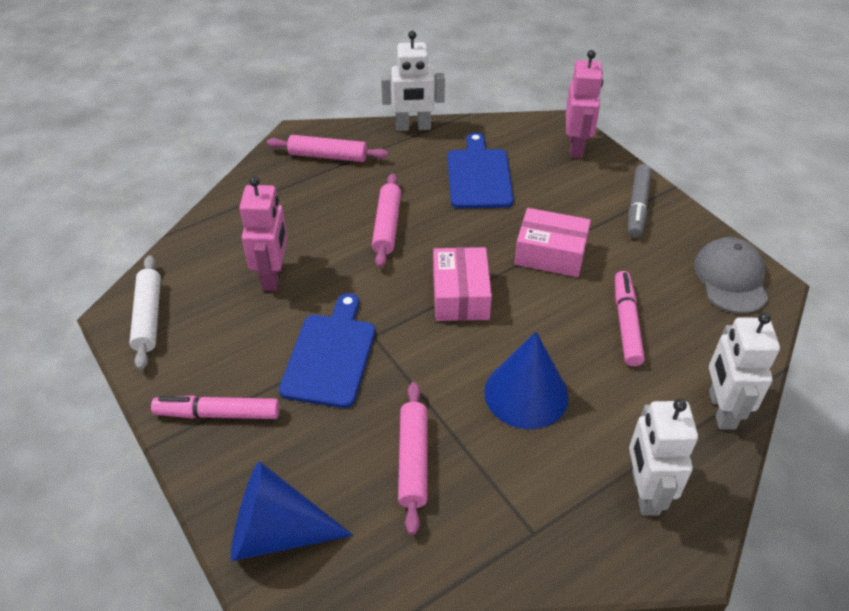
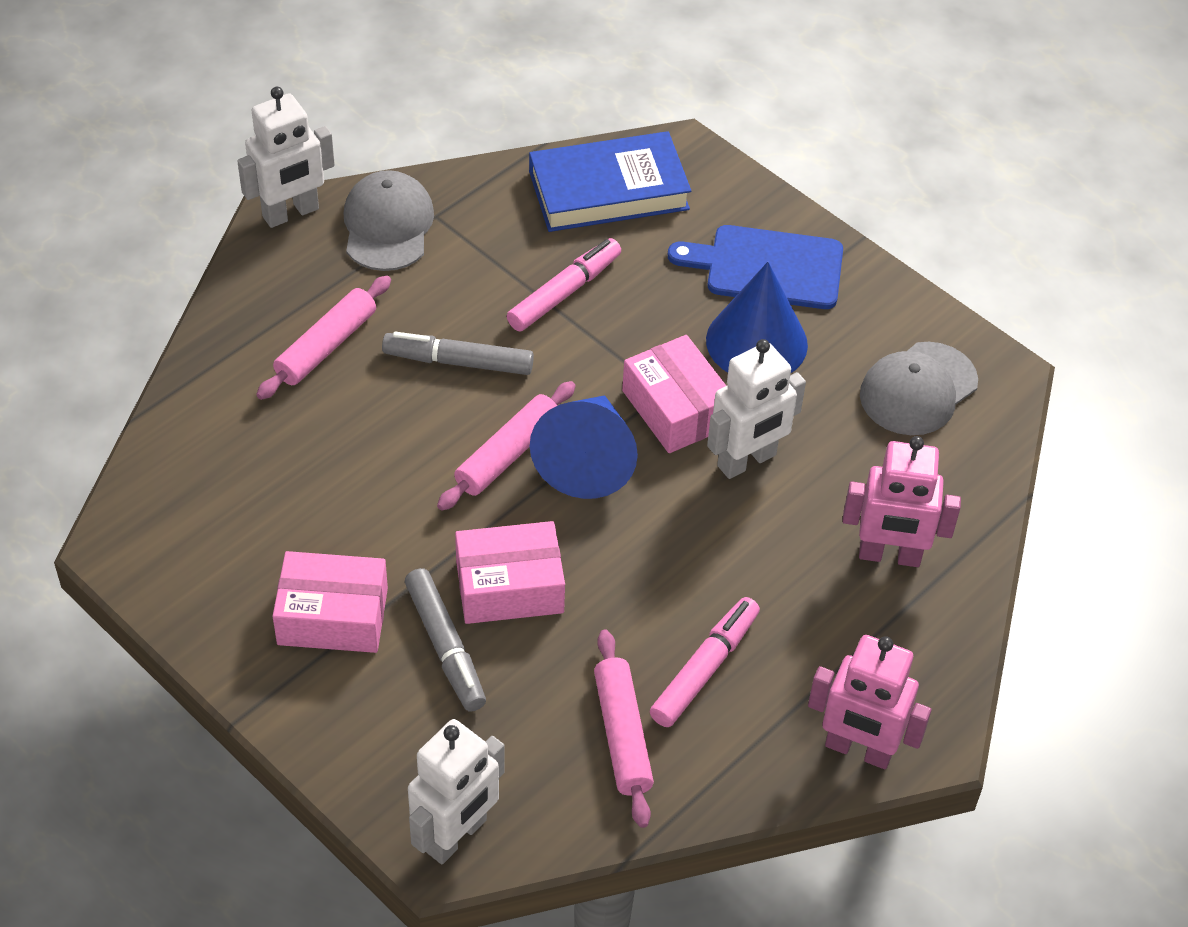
blue book: 0 -> 1
blue cutting board: 2 -> 1
grey cap: 1 -> 2
grey marker: 1 -> 2
pink box: 2 -> 3
white rolling pin: 1 -> 0

